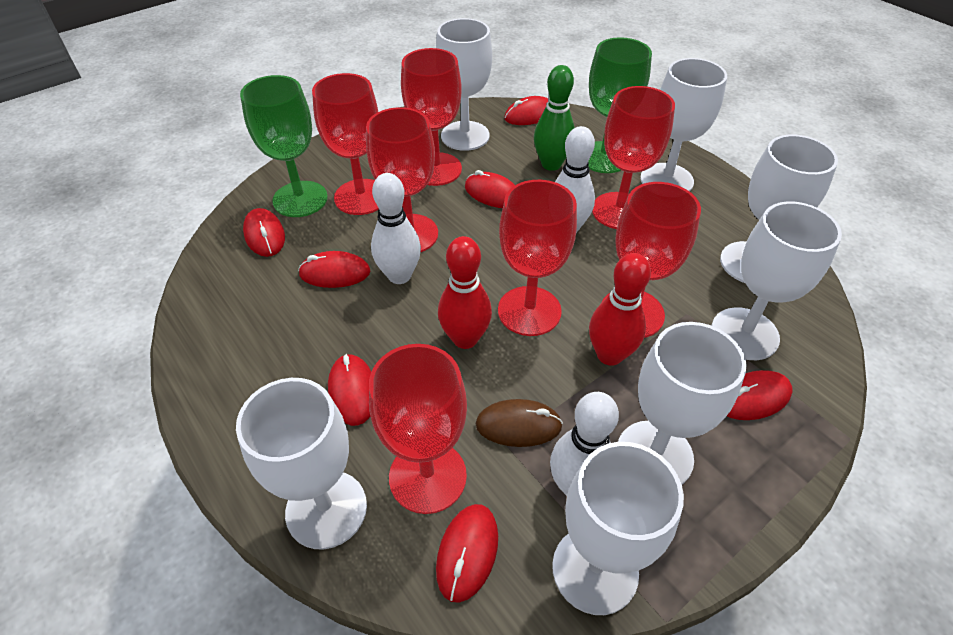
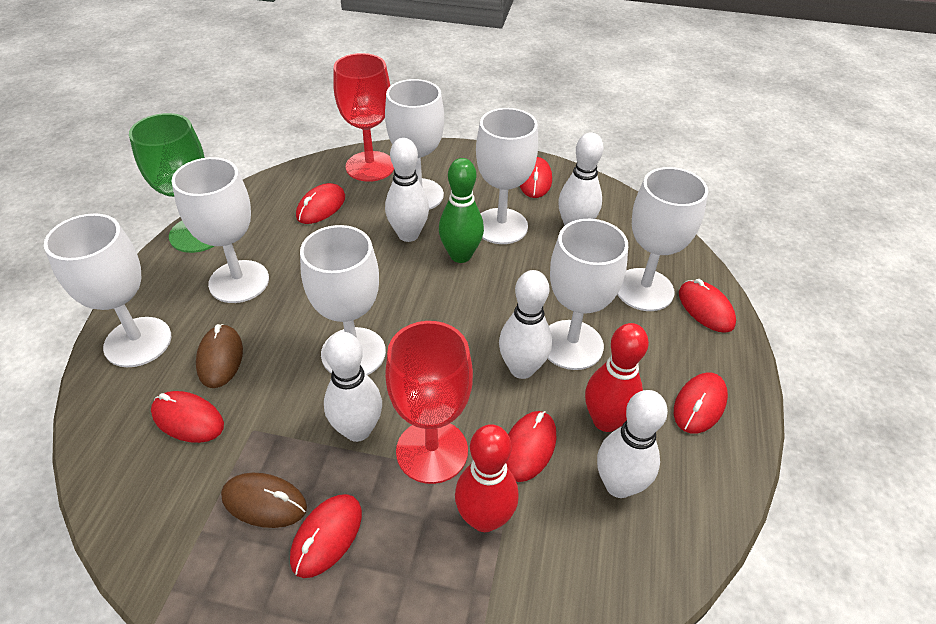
brown mouse: 1 -> 2
green goblet: 2 -> 1
red goblet: 7 -> 2
white bowling pin: 3 -> 5

